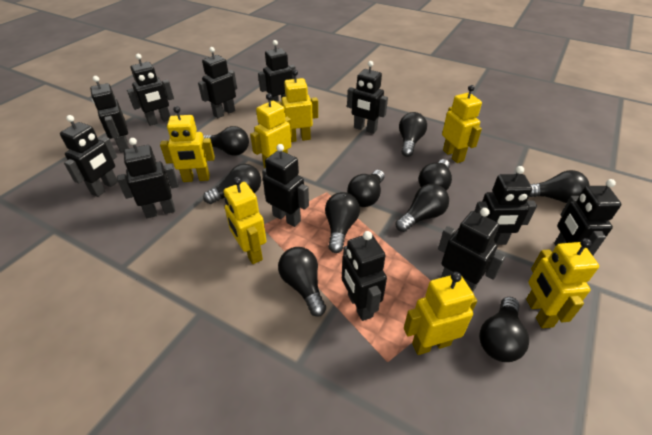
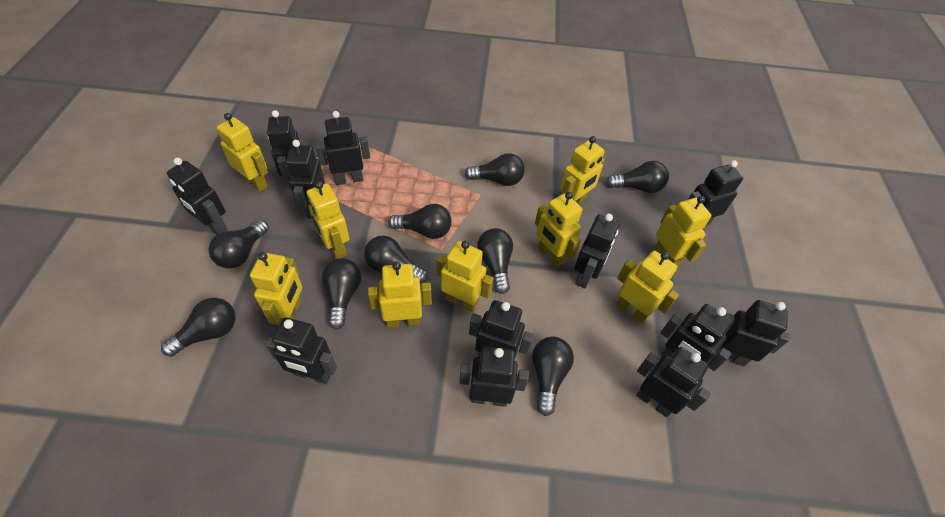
black light bulb: 10 -> 9
yellow robot: 7 -> 9

